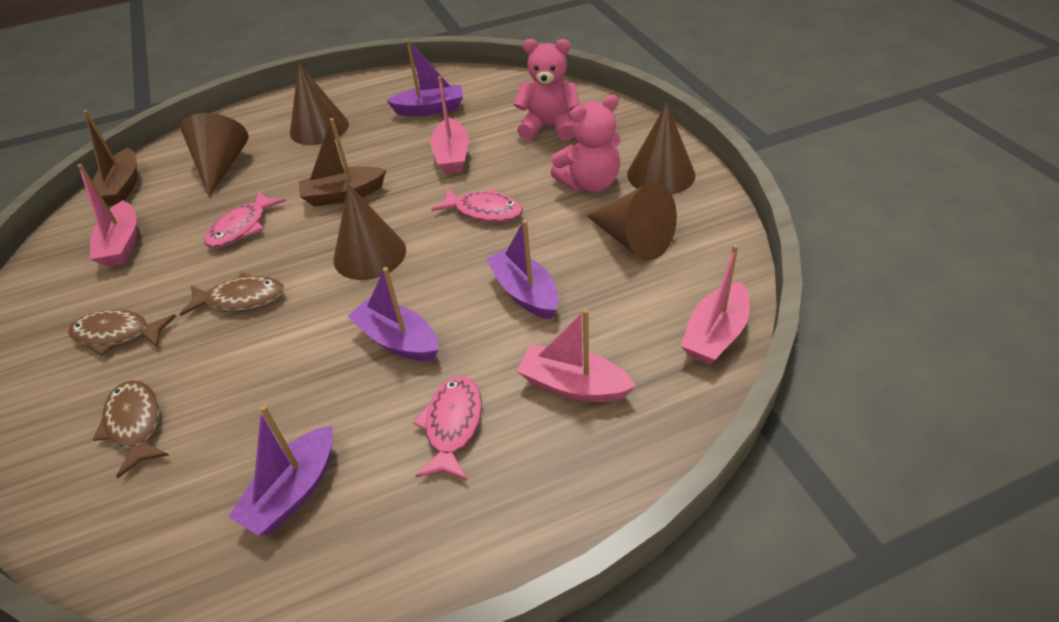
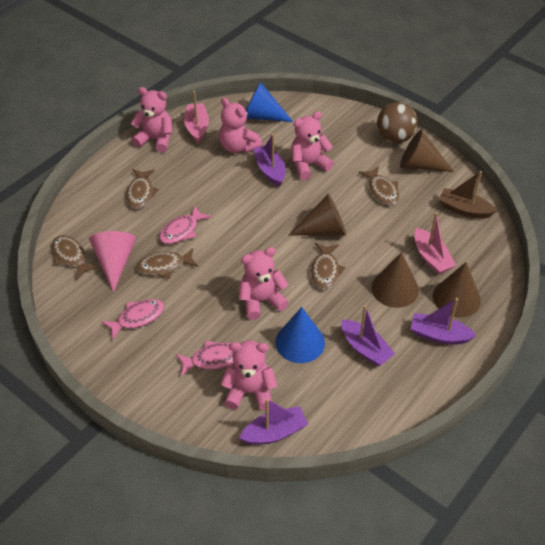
blue cone: 0 -> 2
brown ball: 0 -> 1
brown boat: 2 -> 1
brown cone: 5 -> 4
brown fish: 3 -> 5
pink boat: 4 -> 2
pink cone: 0 -> 1
pink teddy bear: 2 -> 5

